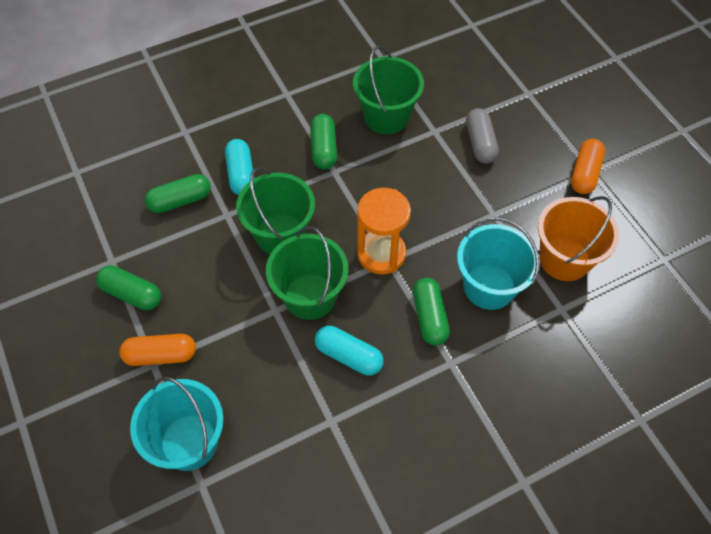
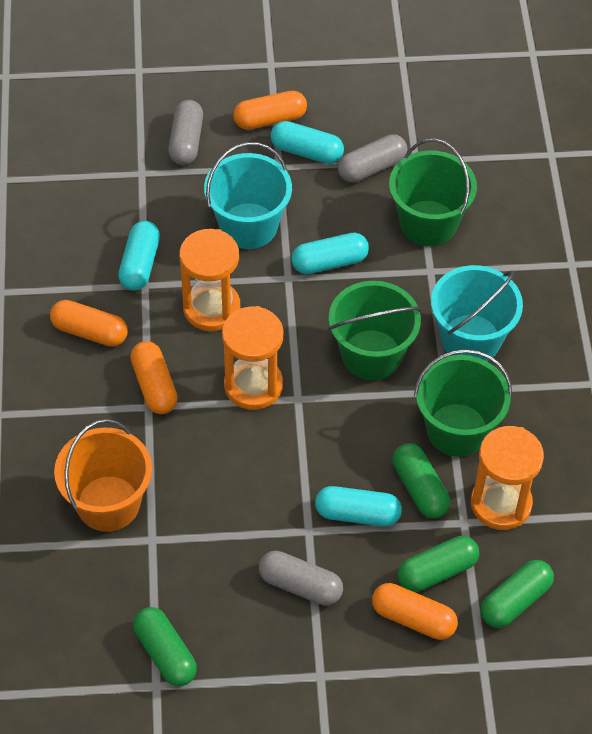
grey capsule: 1 -> 3
orange capsule: 2 -> 4
orange hourglass: 1 -> 3
turquoise capsule: 2 -> 4

